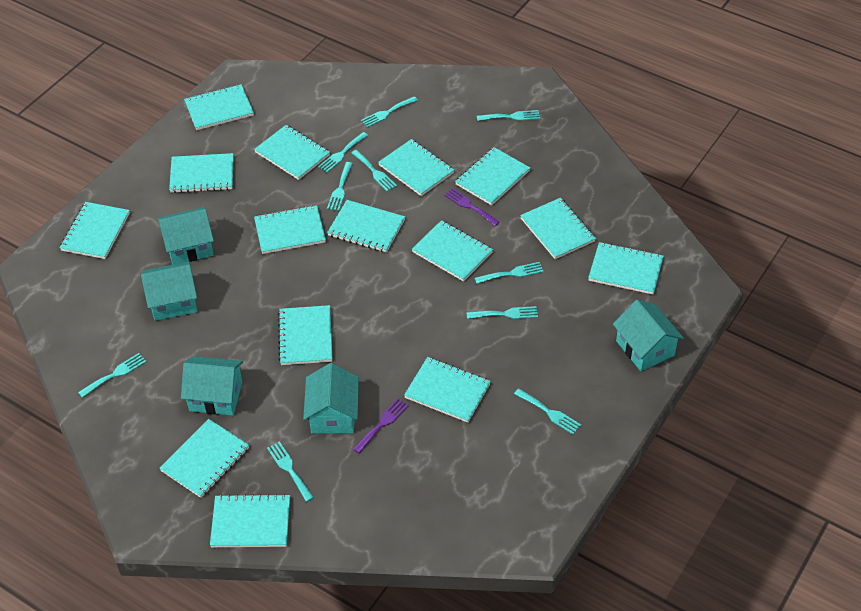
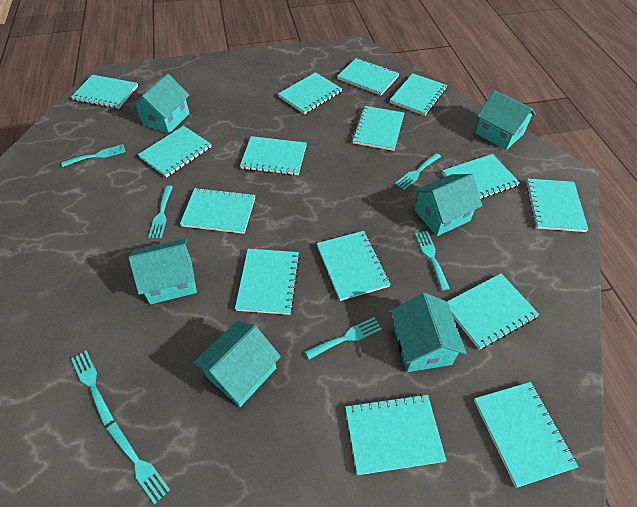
purple fork: 2 -> 0
turquoise fork: 10 -> 7
turquoise house: 5 -> 6

